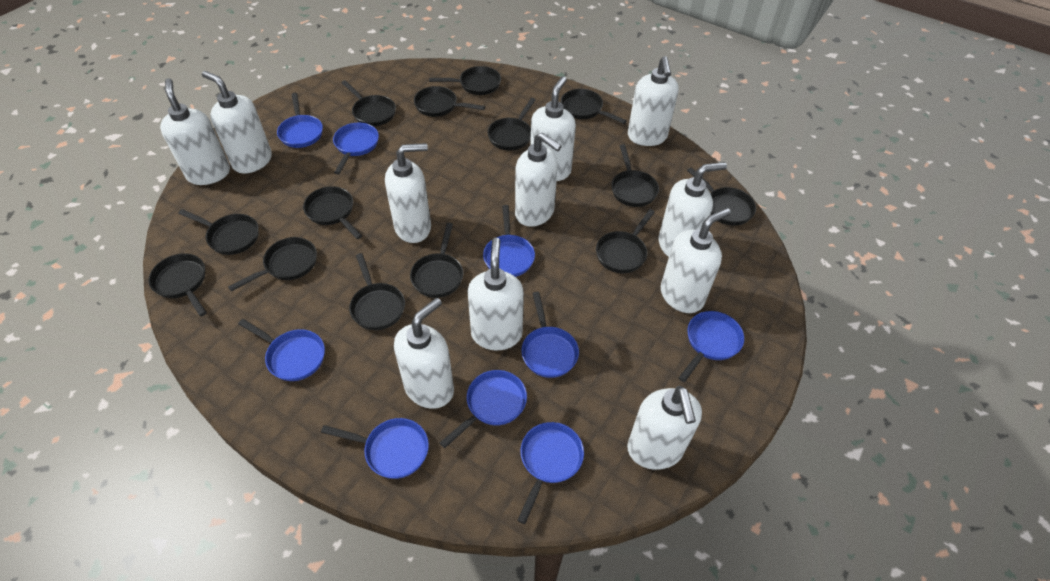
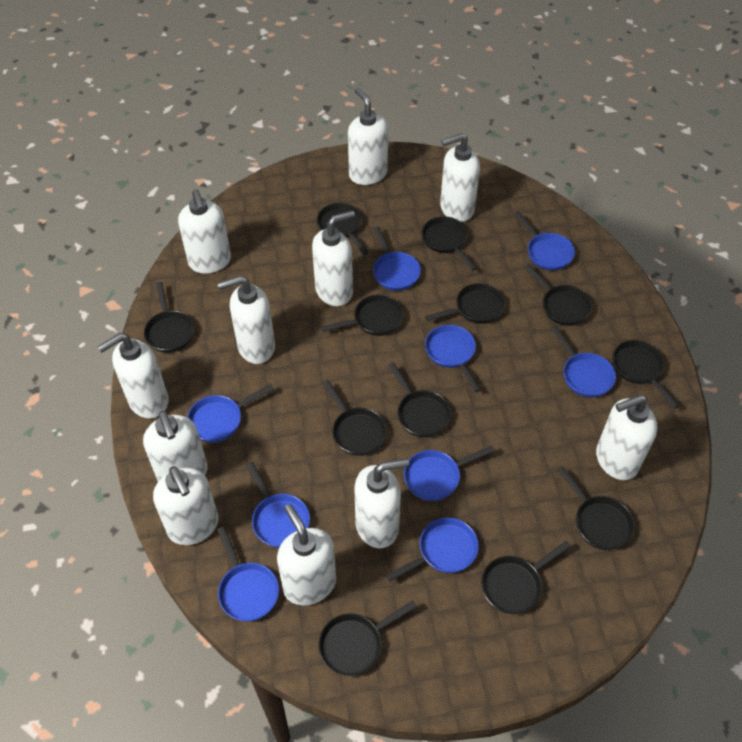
black pan: 14 -> 12

